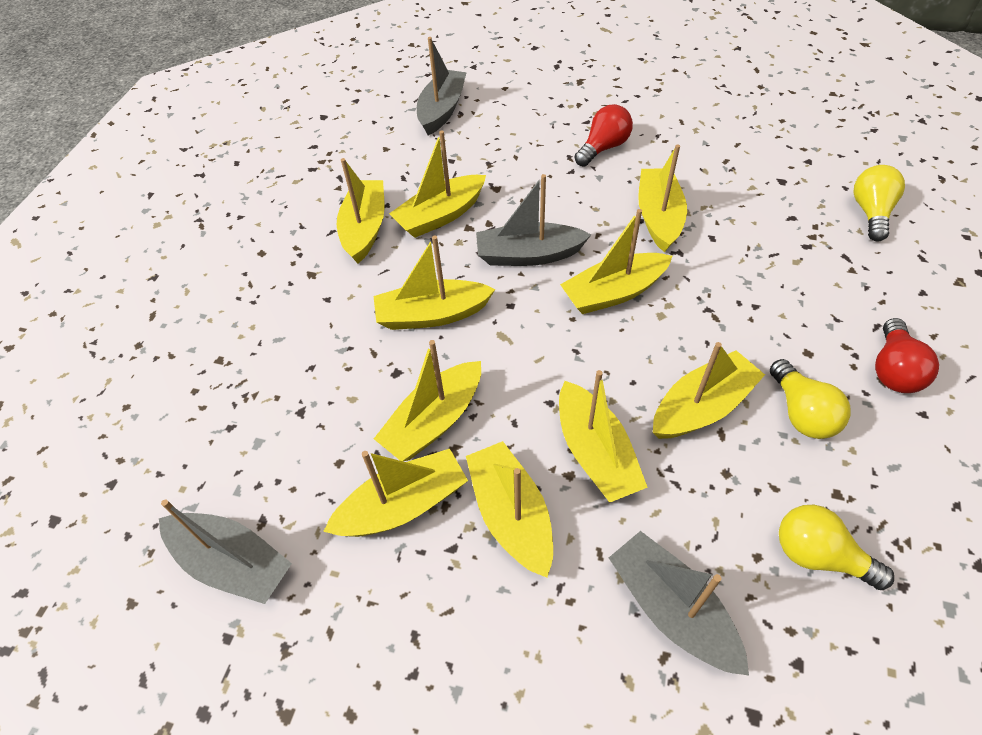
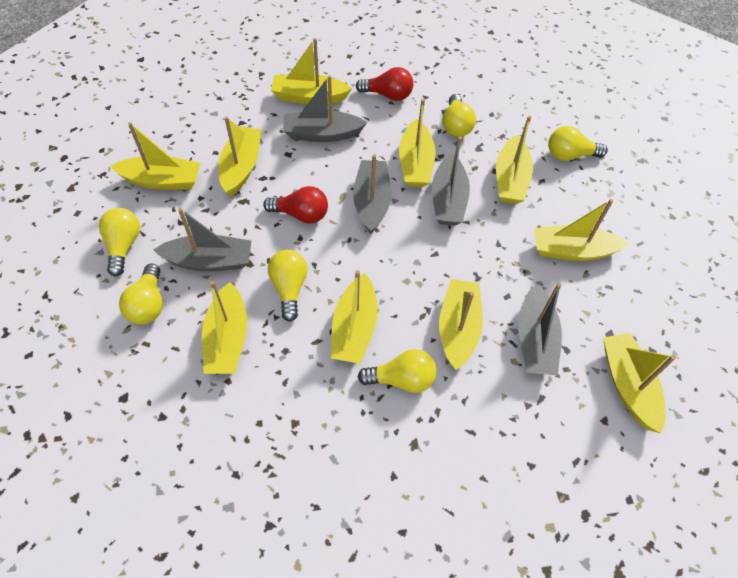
grey boat: 4 -> 5
yellow light bulb: 3 -> 6

